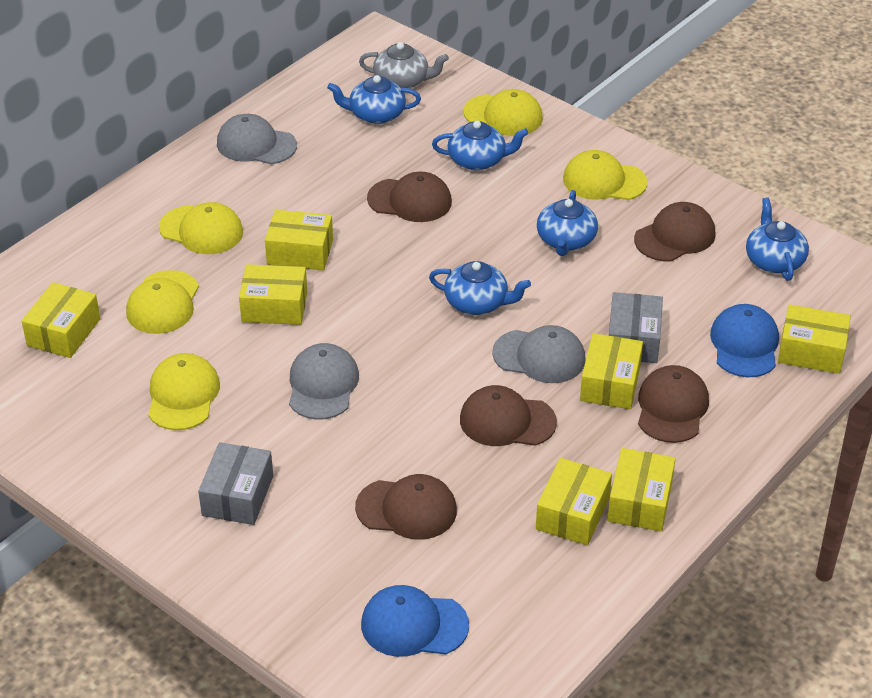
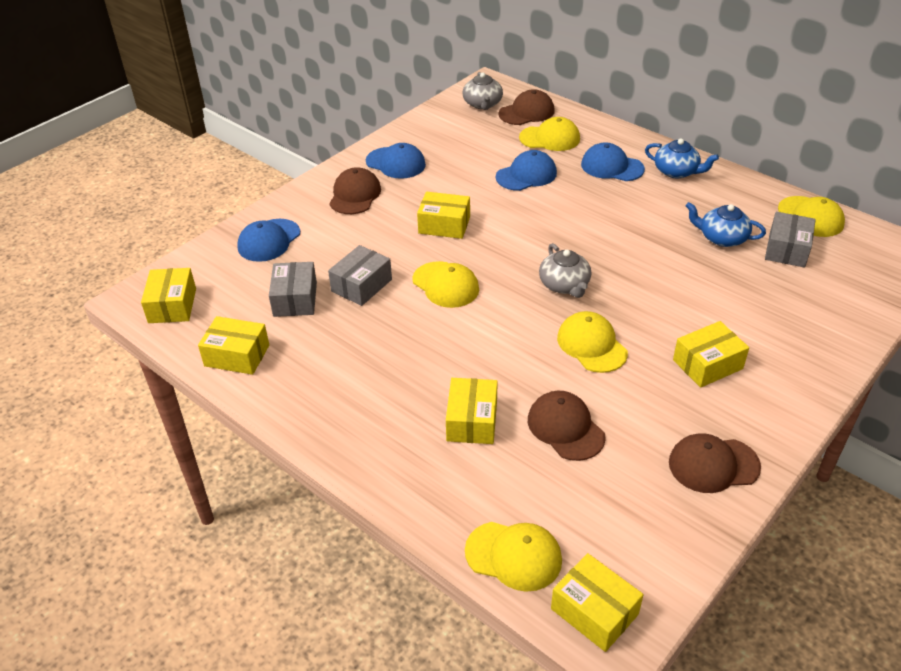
blue cap: 2 -> 4
blue teapot: 5 -> 2
brown cap: 5 -> 4
grey box: 2 -> 3
grey cap: 3 -> 0
grey teapot: 1 -> 2
yellow box: 7 -> 6

